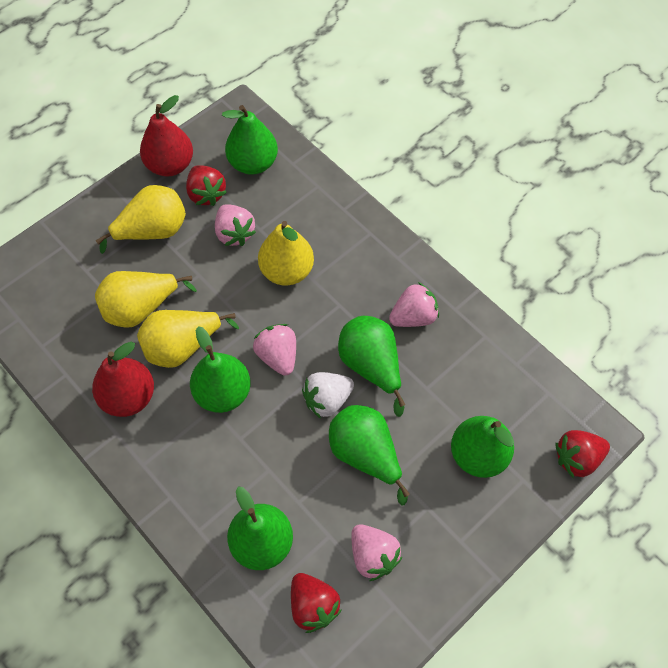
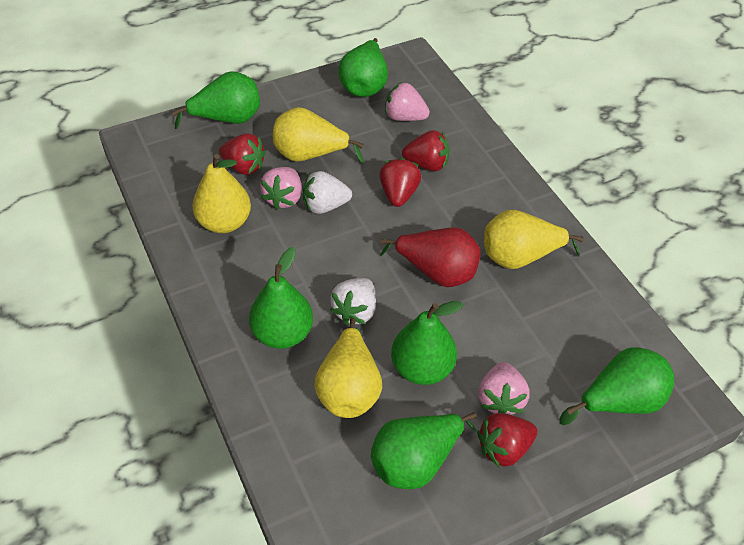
pink strawberry: 4 -> 3
red pear: 2 -> 1
red strawberry: 3 -> 4
white strawberry: 1 -> 2

